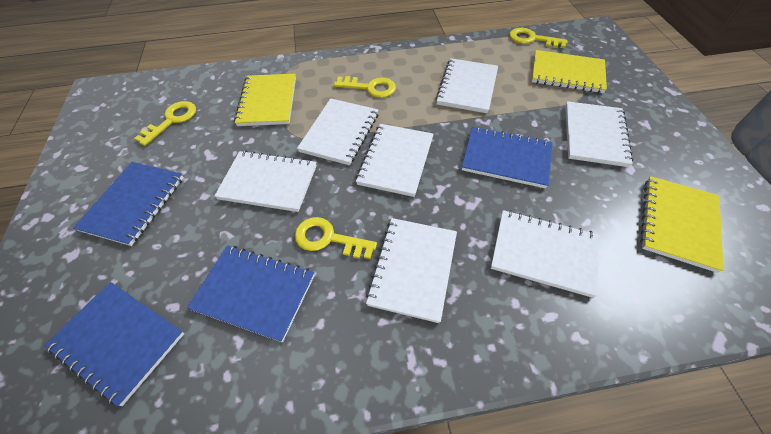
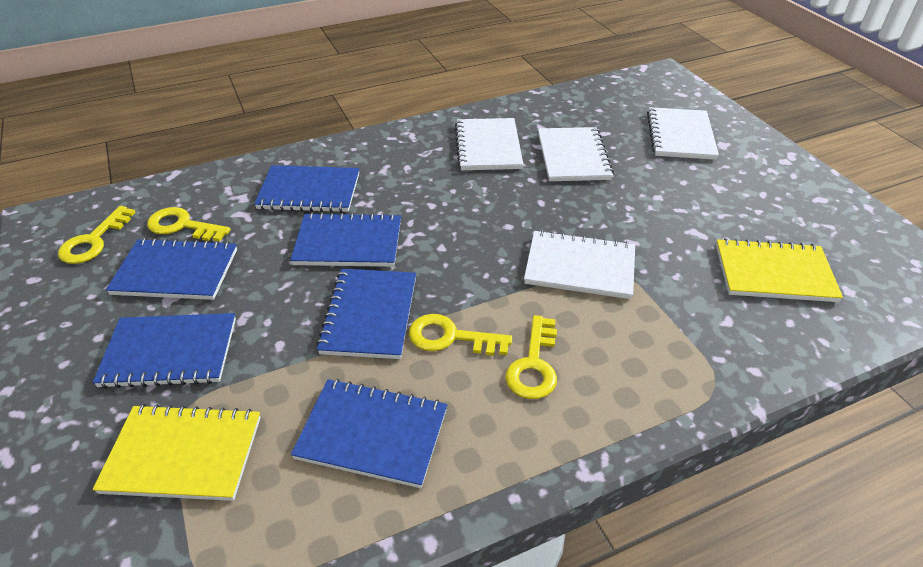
blue notebook: 4 -> 6
white notebook: 7 -> 4
yellow notebook: 3 -> 2

